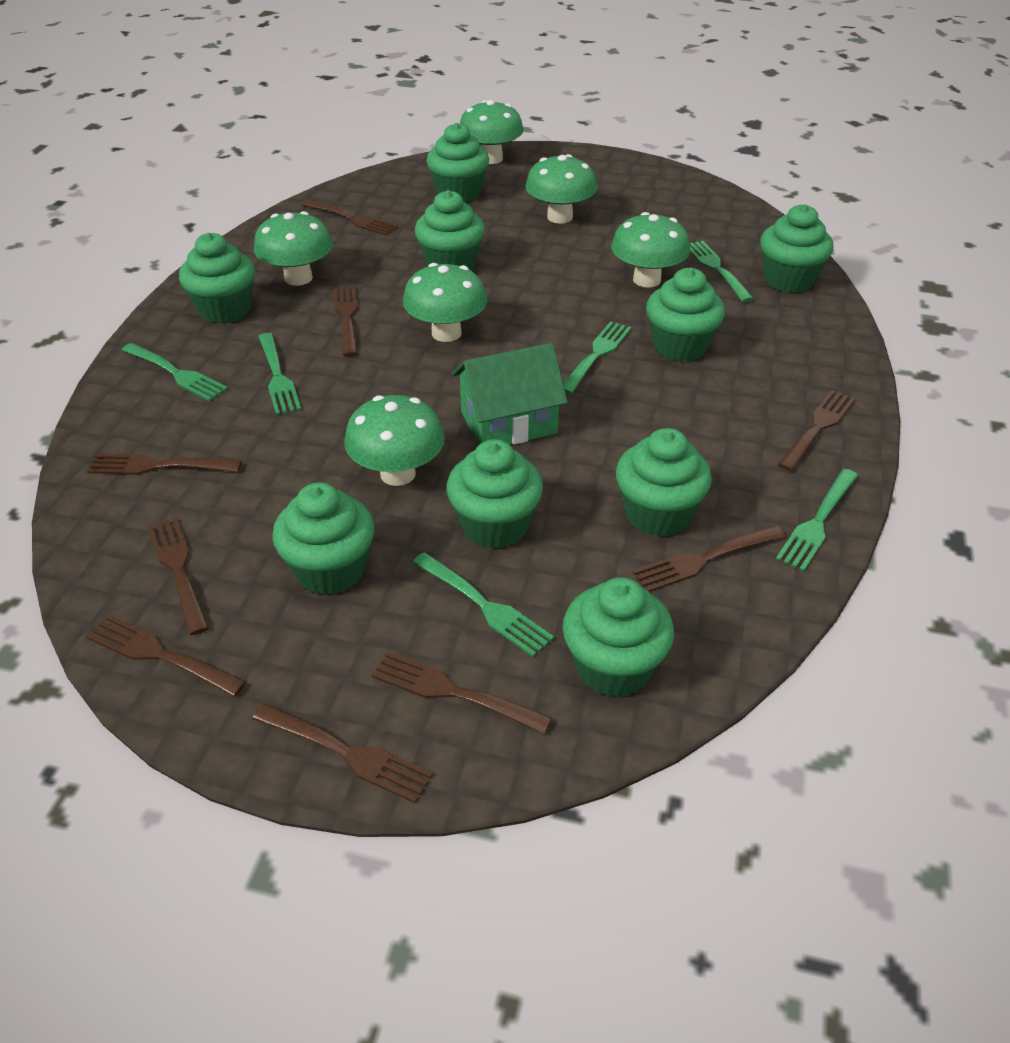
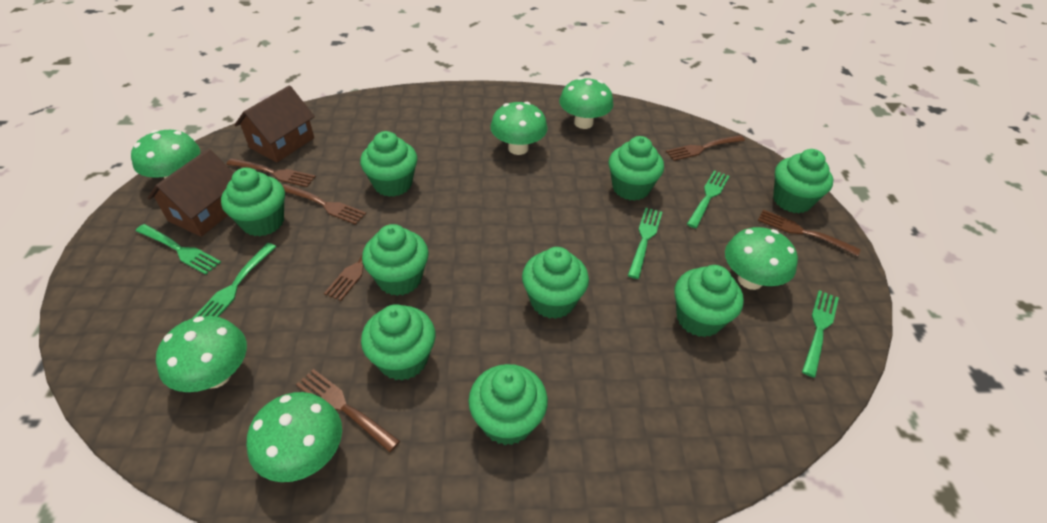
brown fork: 9 -> 6
brown house: 0 -> 2
green fork: 6 -> 5
green house: 1 -> 0

